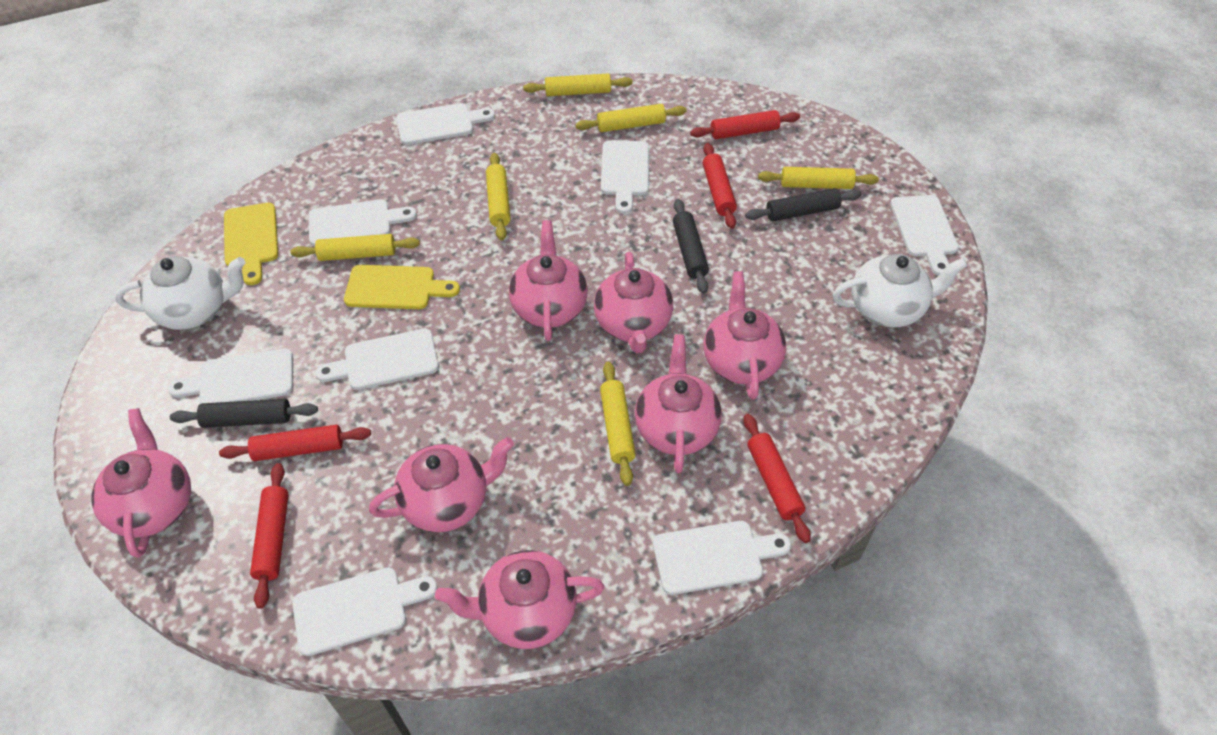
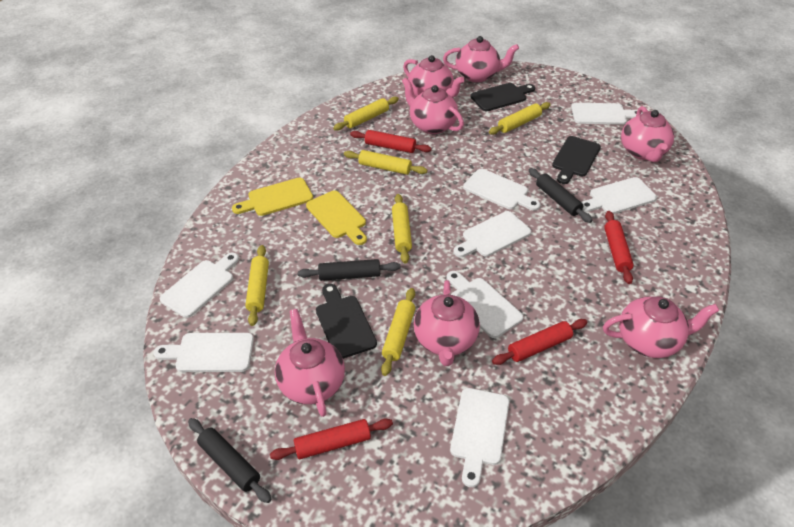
black cutting board: 0 -> 3
red rolling pin: 5 -> 4
white teapot: 2 -> 0

